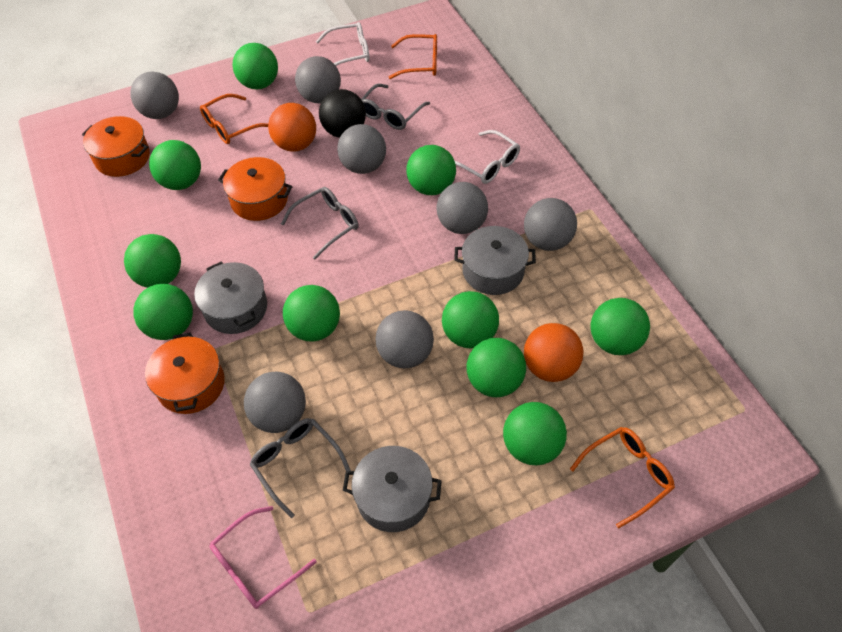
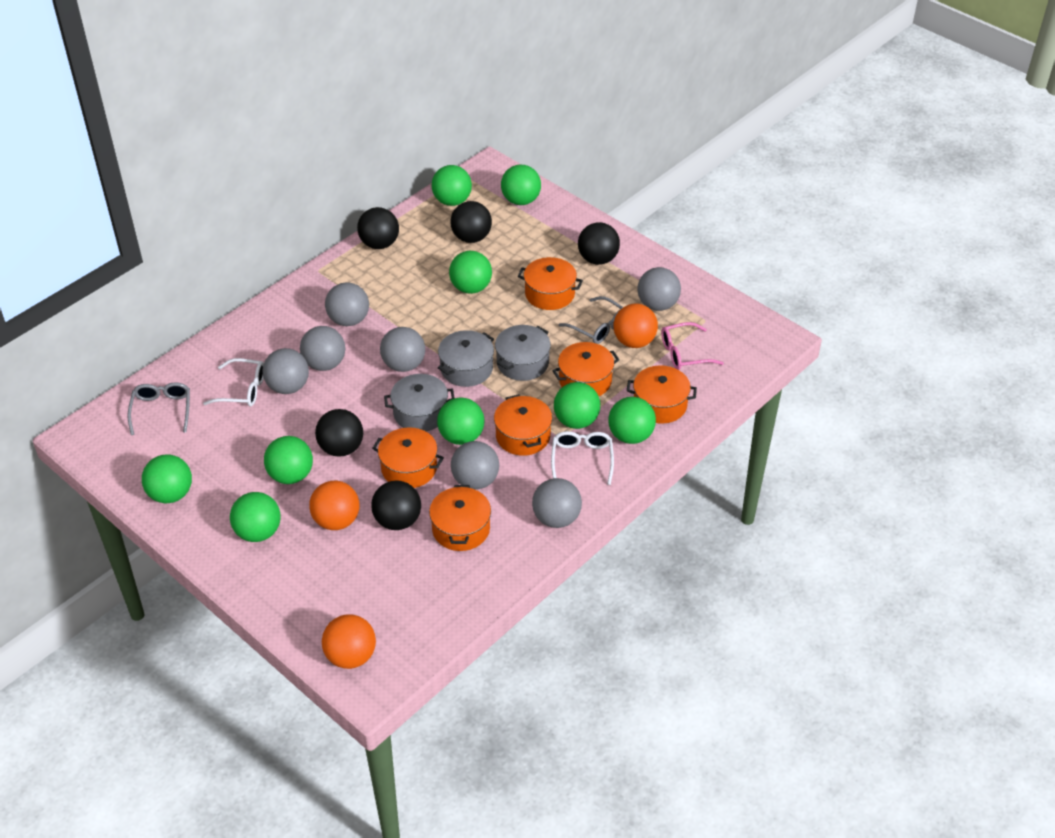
black ball: 1 -> 5
green ball: 10 -> 9
grey glasses: 3 -> 2
orange ball: 2 -> 3
orange glasses: 3 -> 0
orange pot: 3 -> 6

